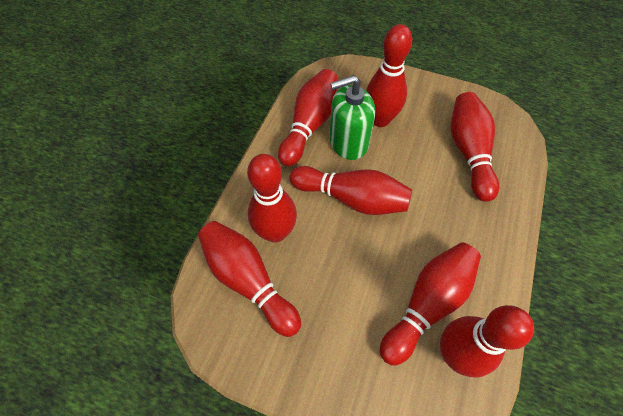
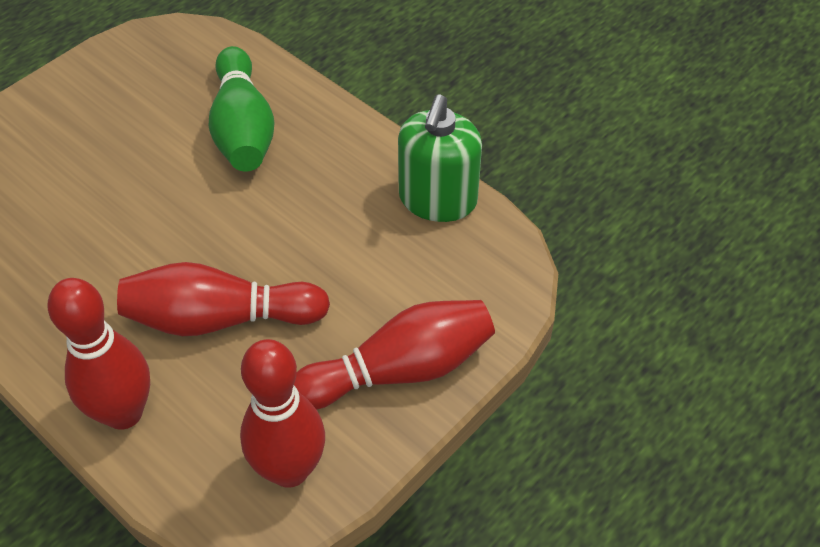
green bowling pin: 0 -> 1
red bowling pin: 8 -> 4

